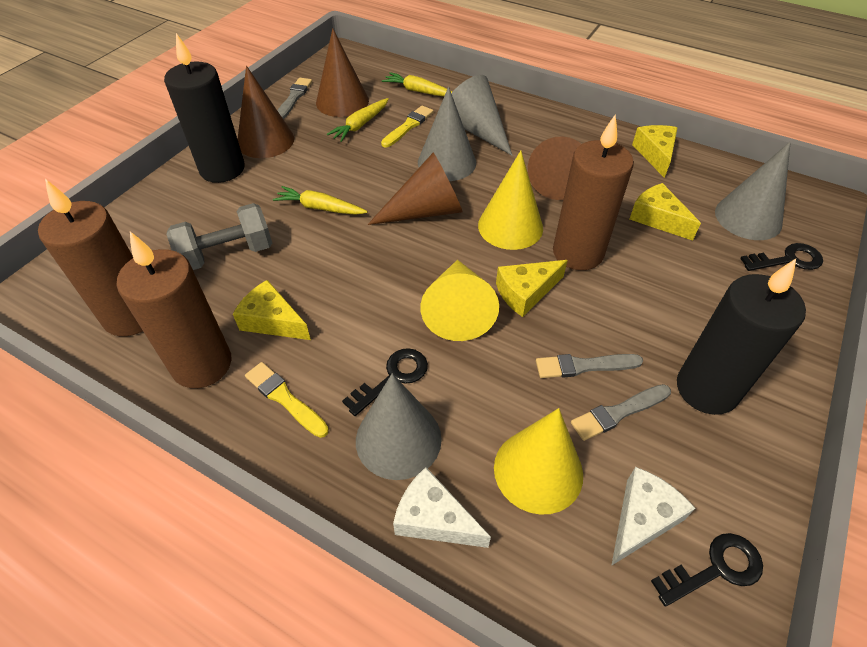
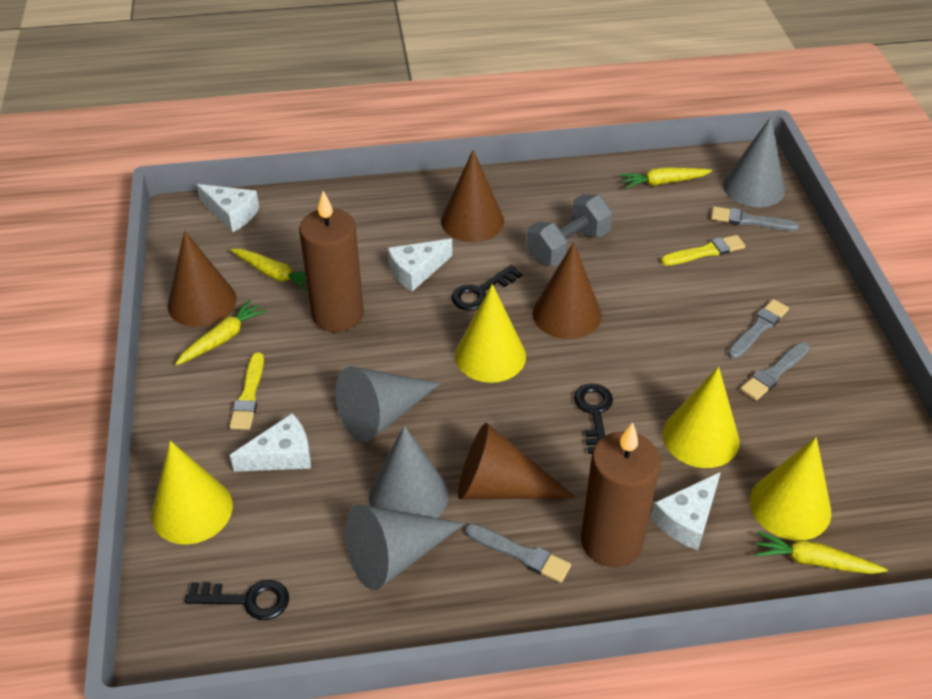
black candle: 2 -> 0
brown candle: 3 -> 2
grey brush: 3 -> 4
white cheese: 2 -> 4
yellow carrot: 3 -> 4
yellow cheese: 4 -> 0
yellow cone: 3 -> 4

